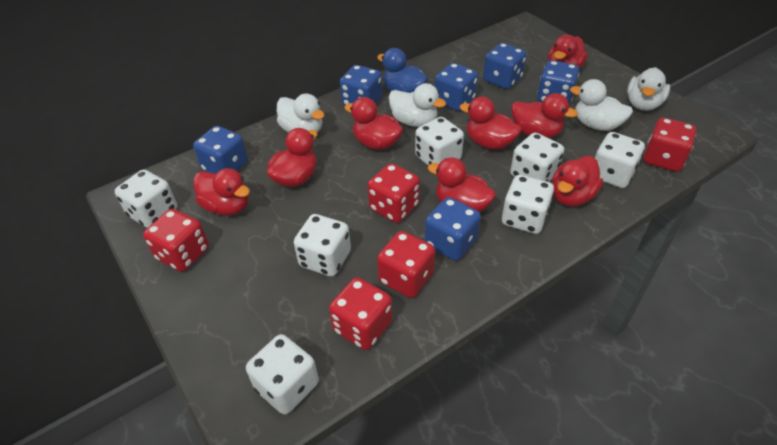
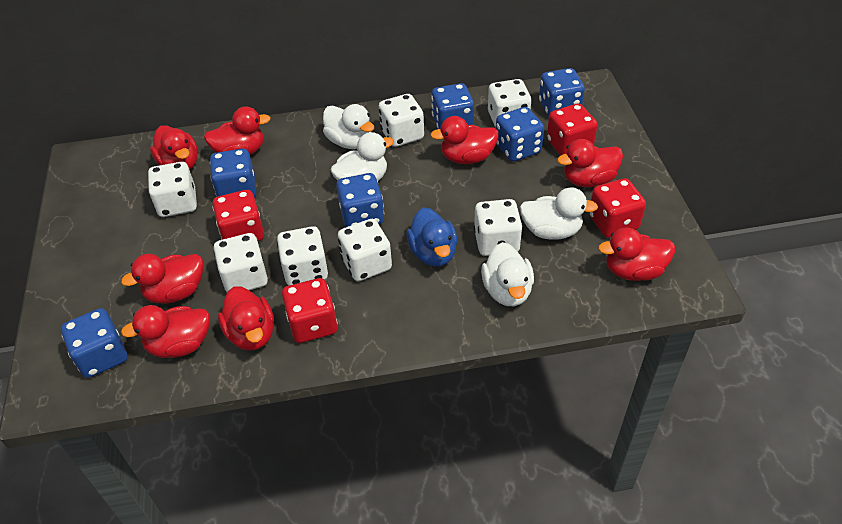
red dice: 5 -> 4

